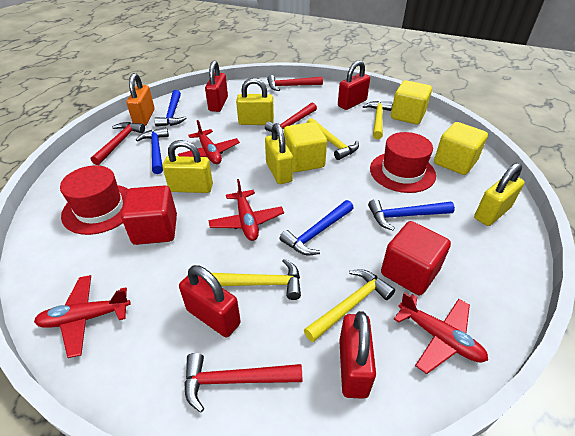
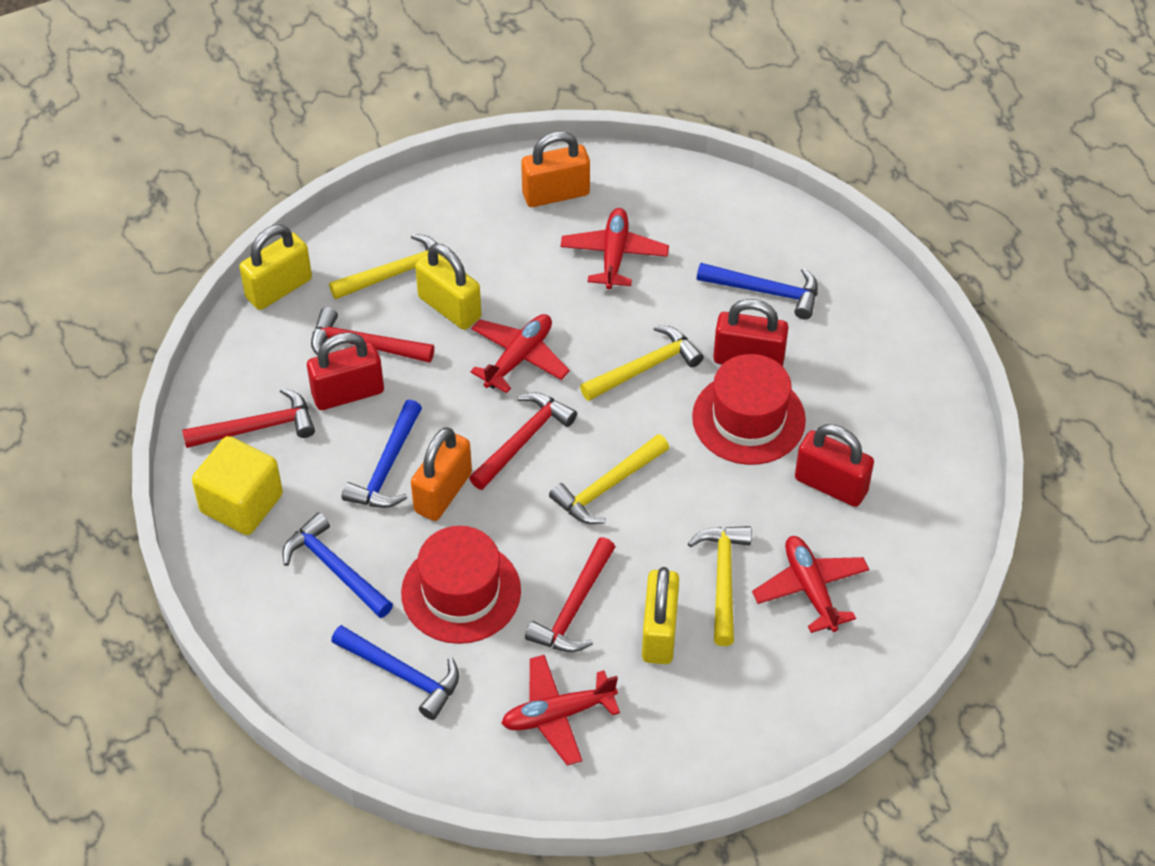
orange padlock: 1 -> 2
red cube: 2 -> 0
red padlock: 4 -> 3
yellow cube: 3 -> 1
yellow padlock: 4 -> 3

